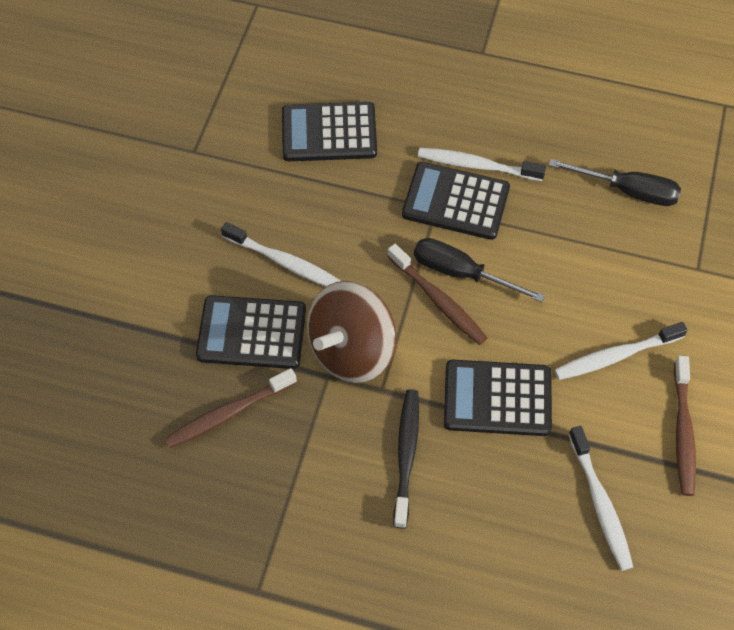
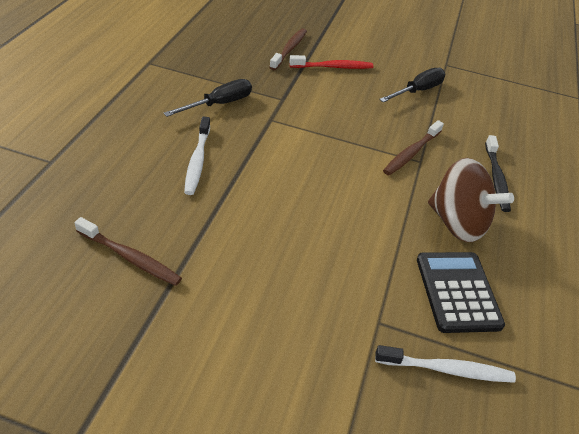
black calculator: 4 -> 1
red toothbrush: 0 -> 1
white toothbrush: 4 -> 2

